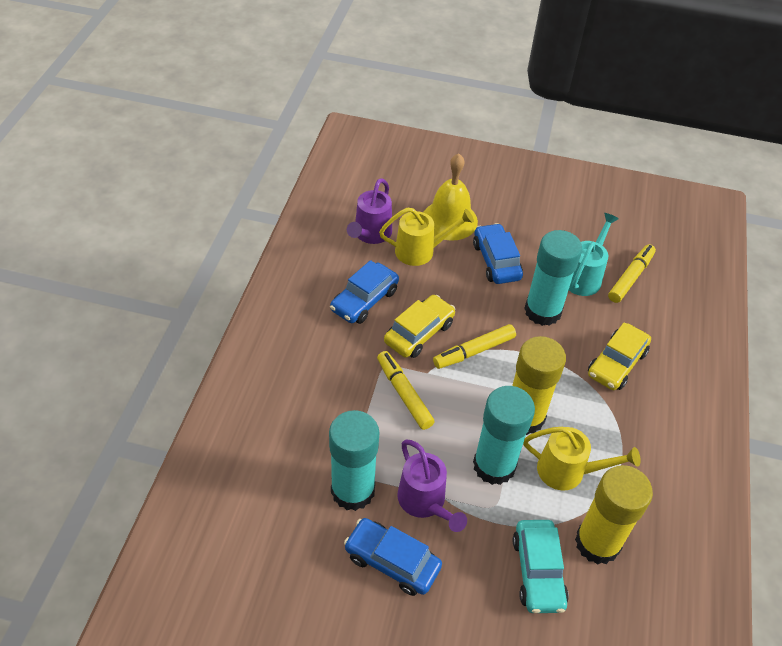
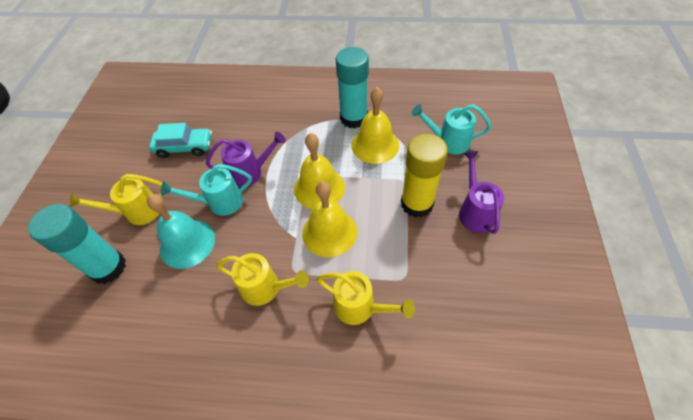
blue car: 3 -> 0
turquoise bell: 0 -> 1
turquoise glue stick: 3 -> 2
turquoise watering can: 1 -> 2
yellow bell: 1 -> 3
yellow car: 2 -> 0
yellow glue stick: 2 -> 1
yellow marker: 3 -> 0
yellow watering can: 2 -> 3

